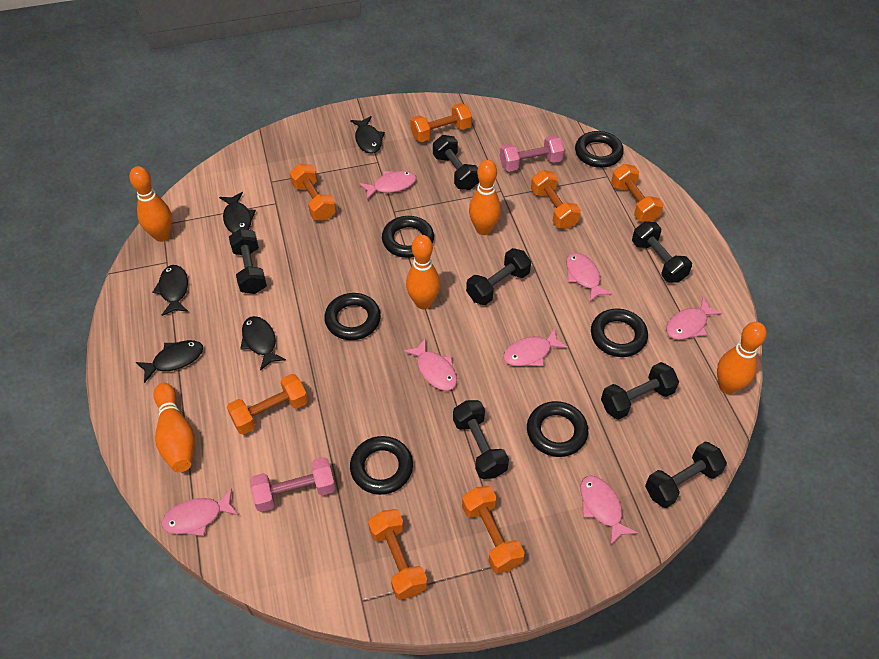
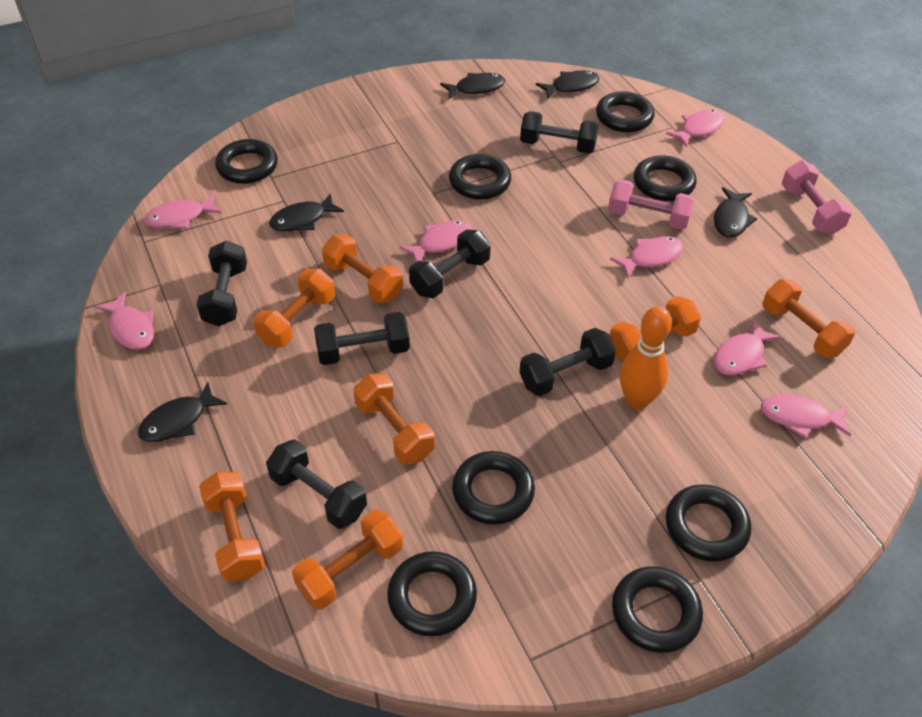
black dumbbell: 7 -> 6
black ring: 6 -> 8
orange bowling pin: 5 -> 1

